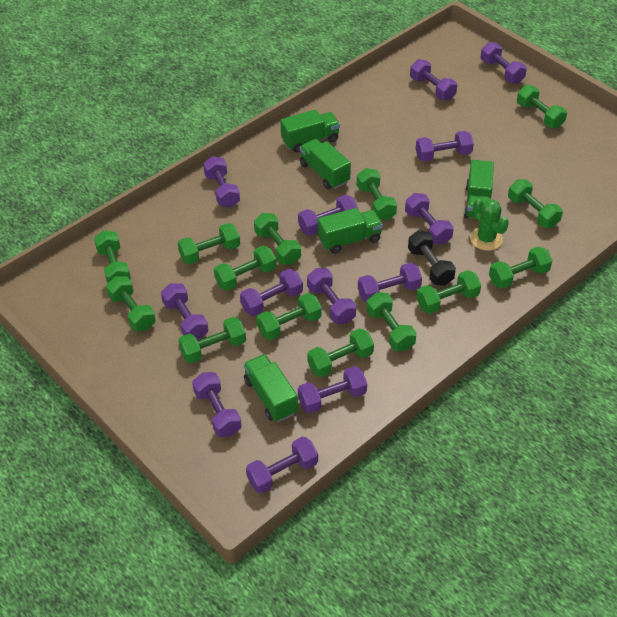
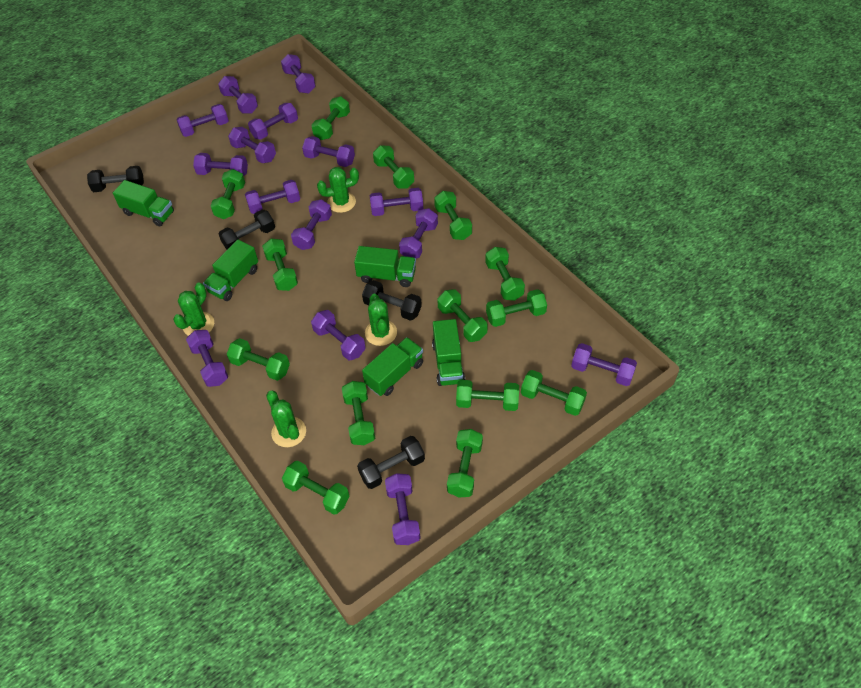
black dumbbell: 1 -> 4
green cactus: 1 -> 4
purple dumbbell: 13 -> 15

